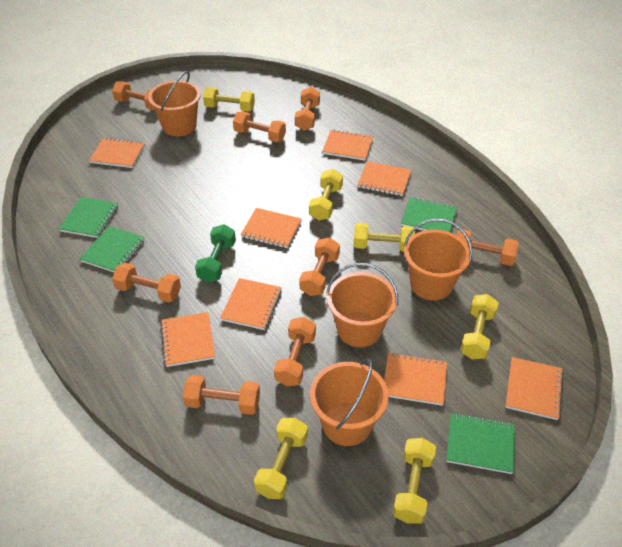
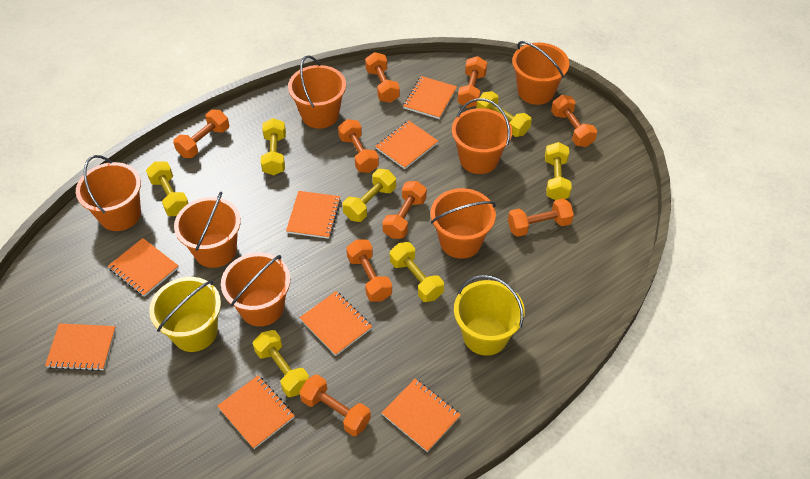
green dumbbell: 1 -> 0
green notebook: 4 -> 0
orange bucket: 4 -> 7
orange dumbbell: 8 -> 9
yellow bucket: 0 -> 2
yellow dumbbell: 6 -> 7

